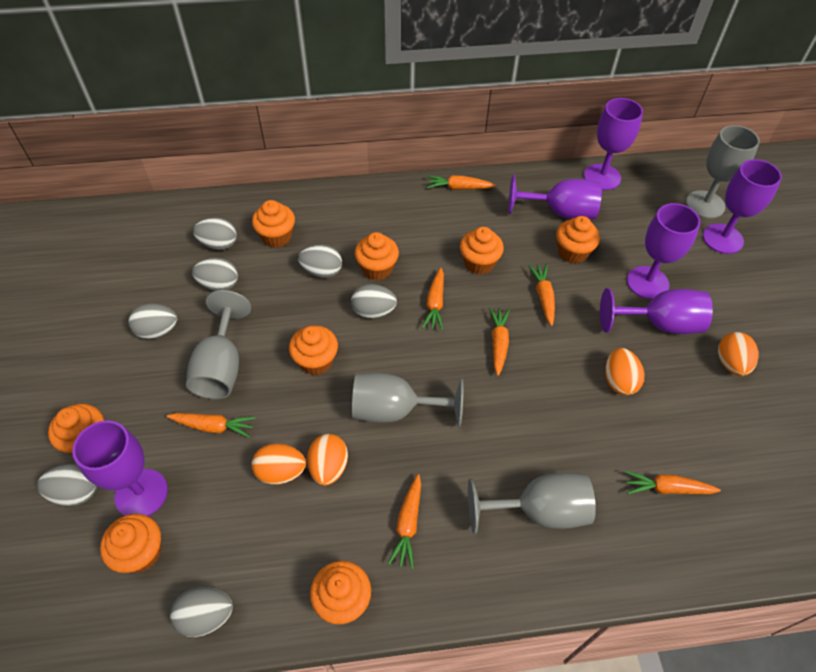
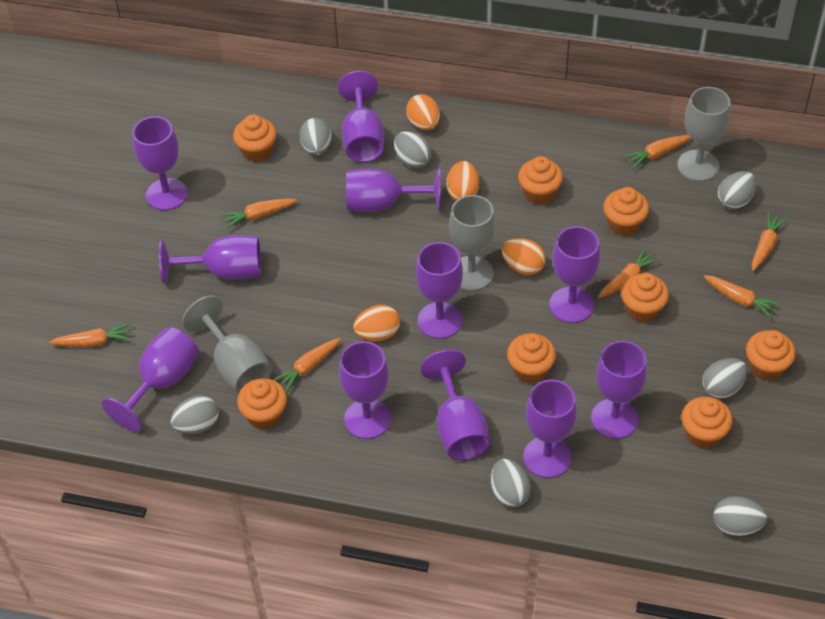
grey goblet: 4 -> 3
purple goblet: 6 -> 11

